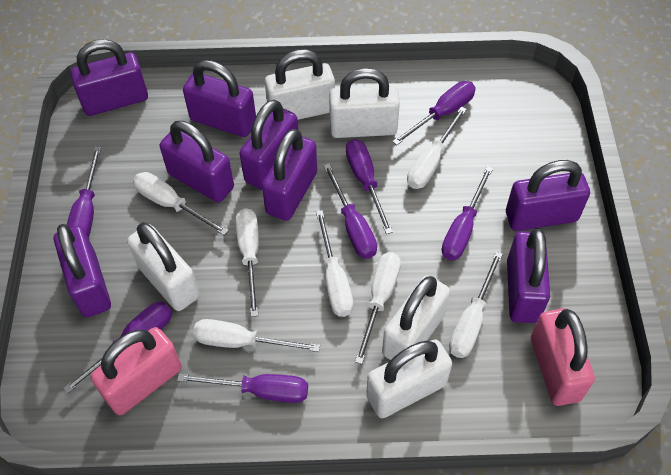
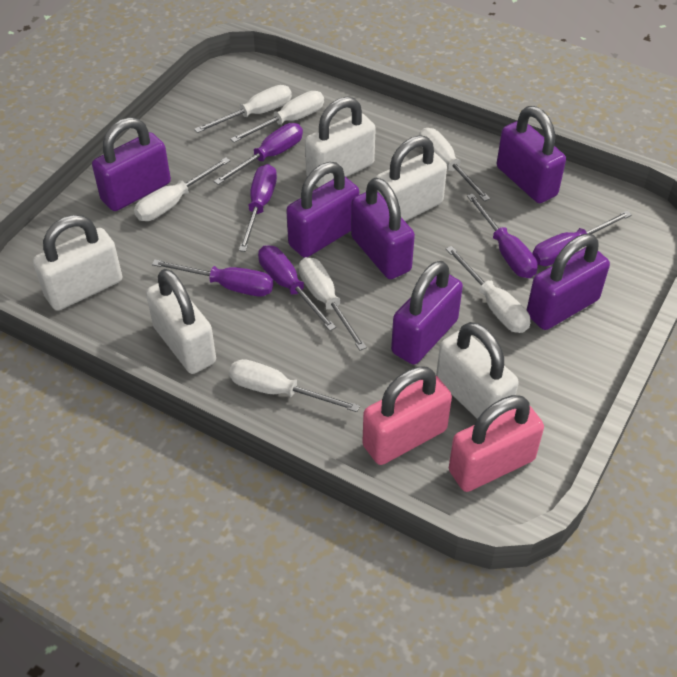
purple padlock: 8 -> 6
purple screwdriver: 7 -> 6

